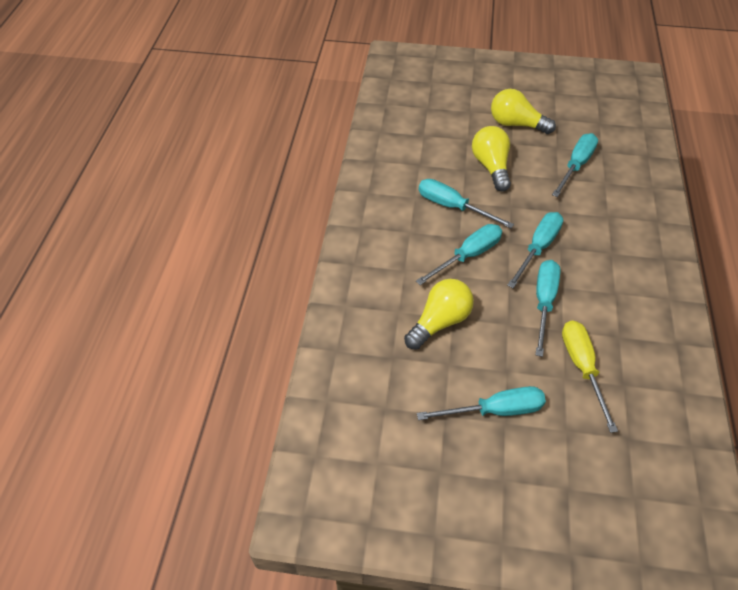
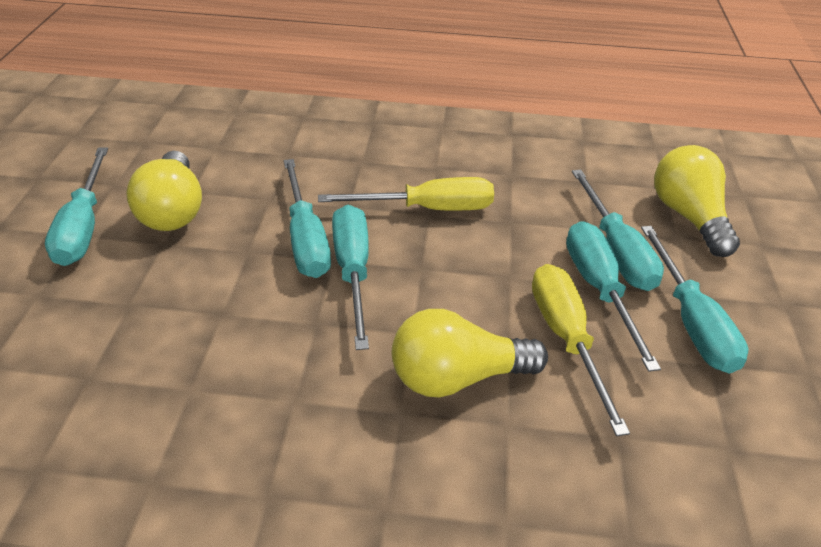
yellow screwdriver: 1 -> 2

